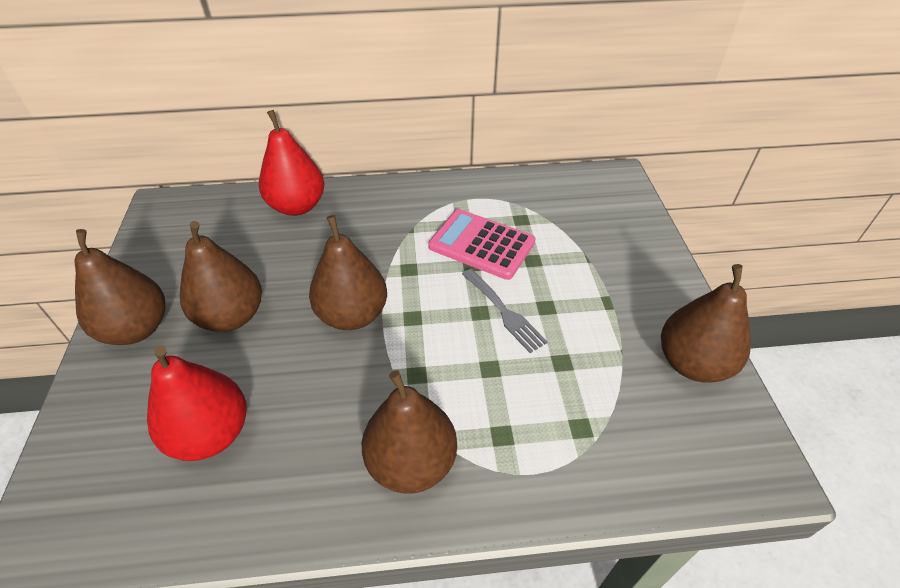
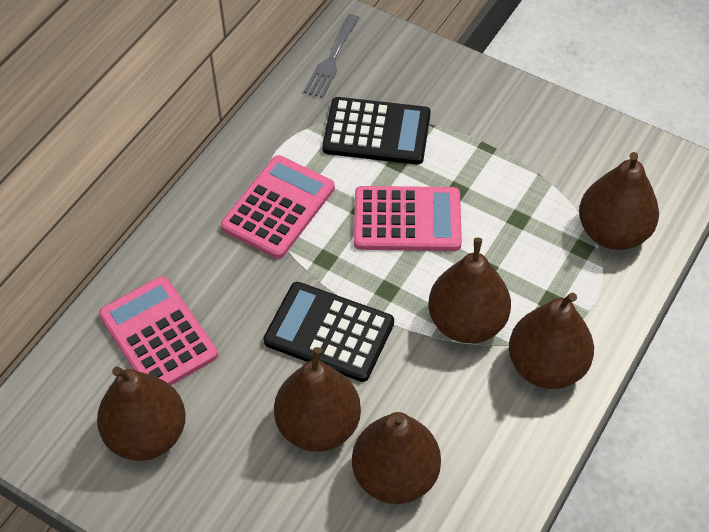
black calculator: 0 -> 2
brown pear: 5 -> 6
pink calculator: 1 -> 3
red pear: 2 -> 0

